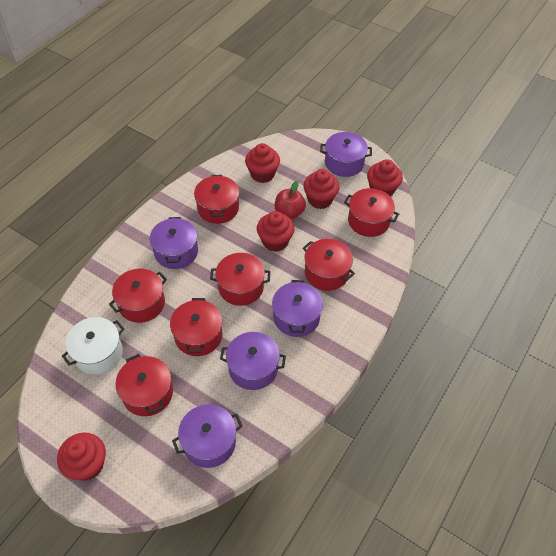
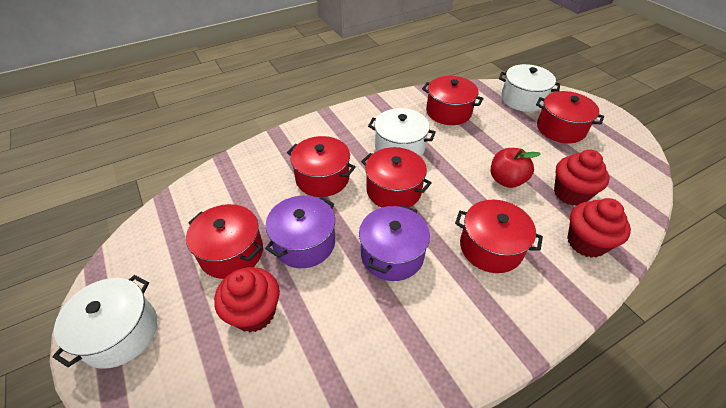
purple pot: 5 -> 2
red cupcake: 5 -> 3
red pot: 7 -> 6
white pot: 1 -> 3

